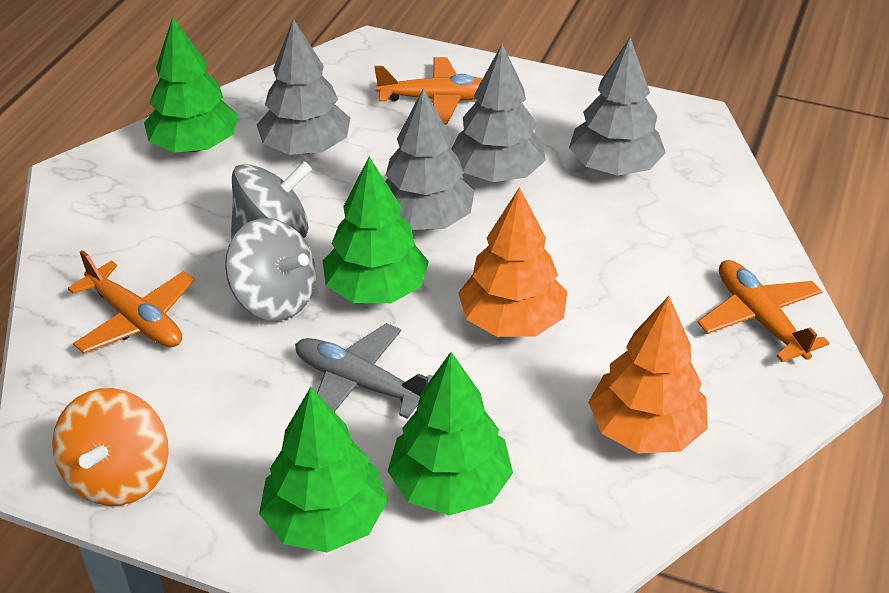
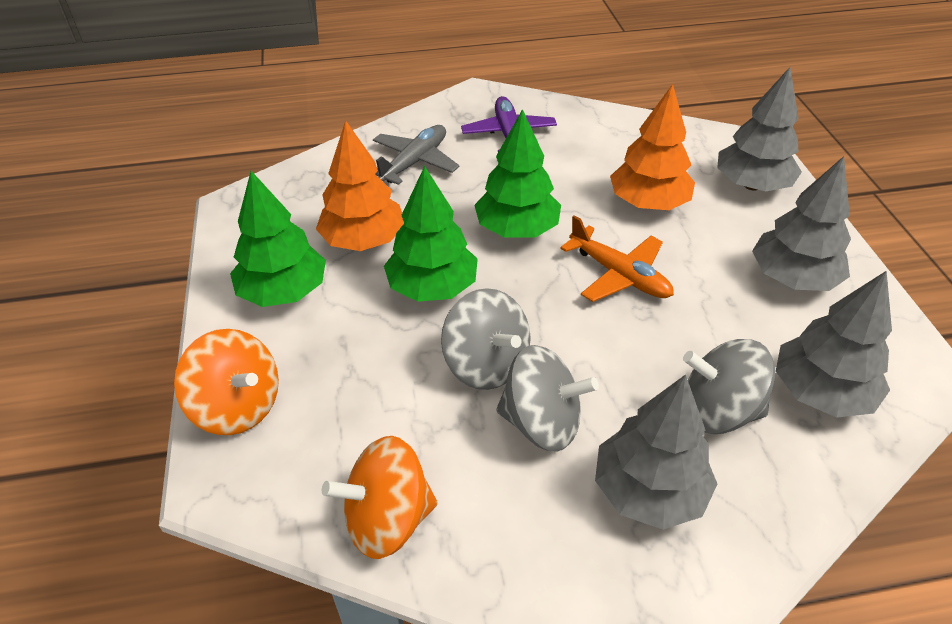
green tree: 4 -> 3
grey spinning top: 2 -> 3
orange plane: 3 -> 1
orange spinning top: 1 -> 2
purple plane: 0 -> 1

